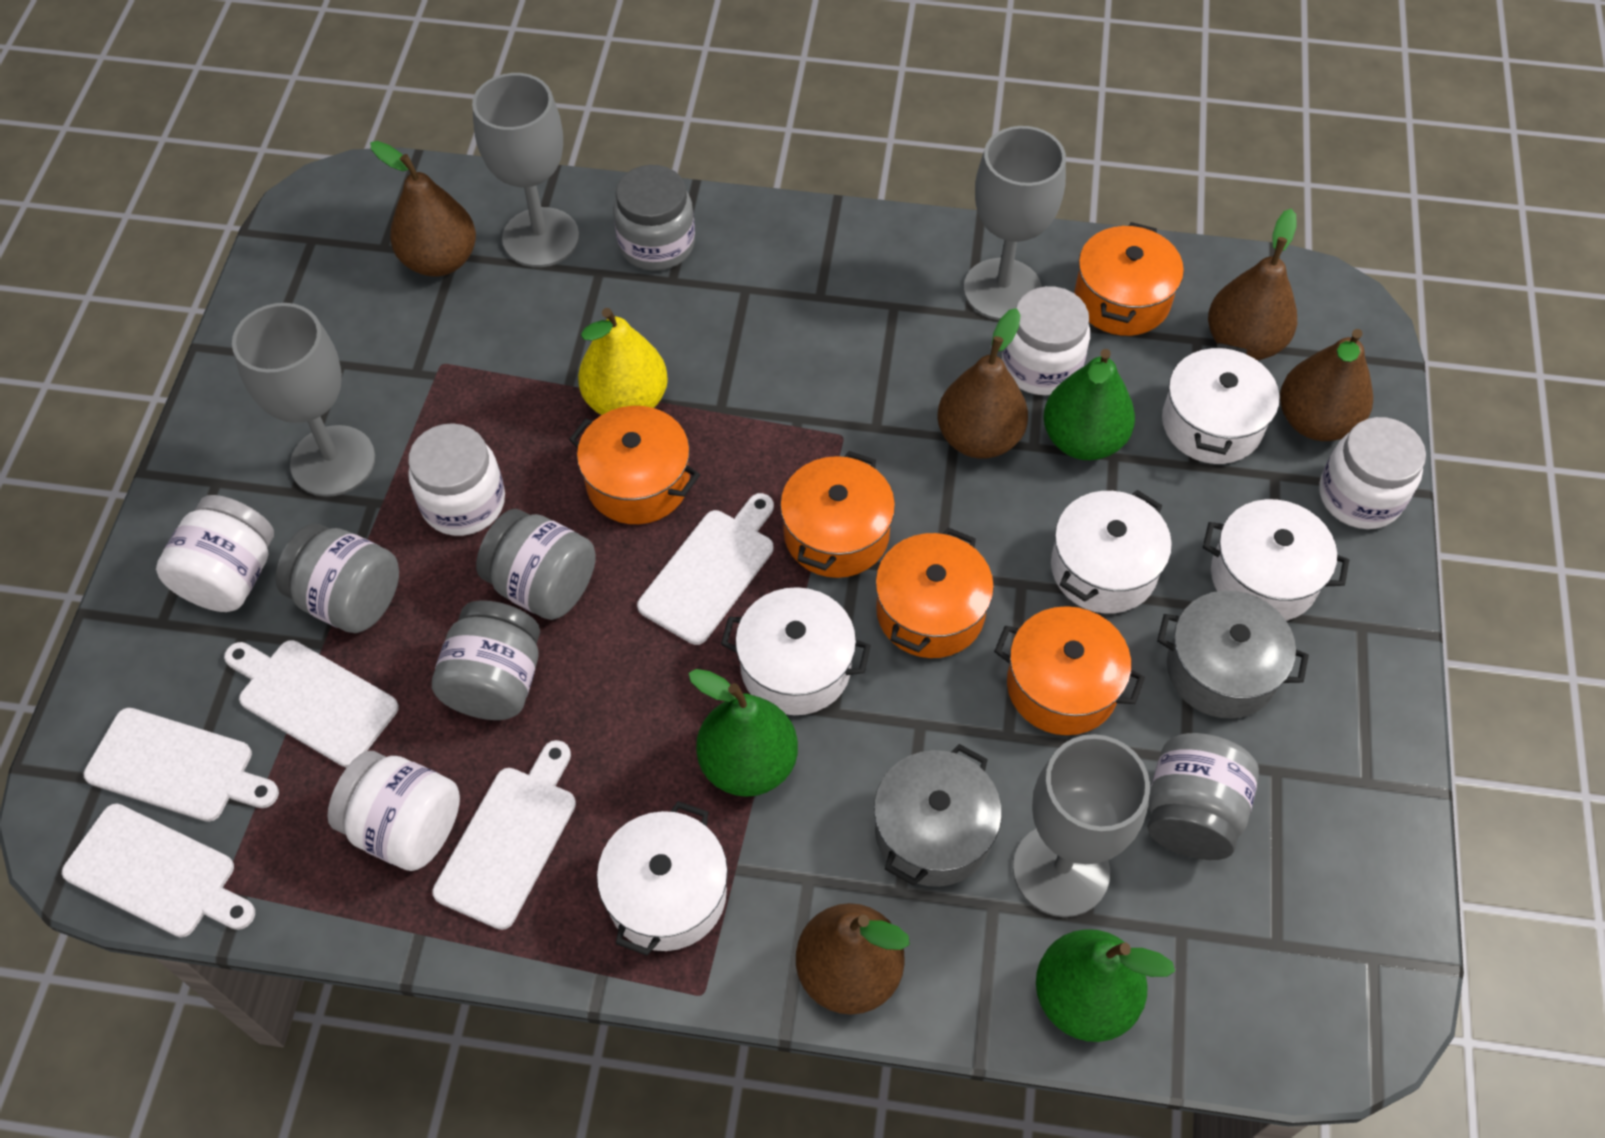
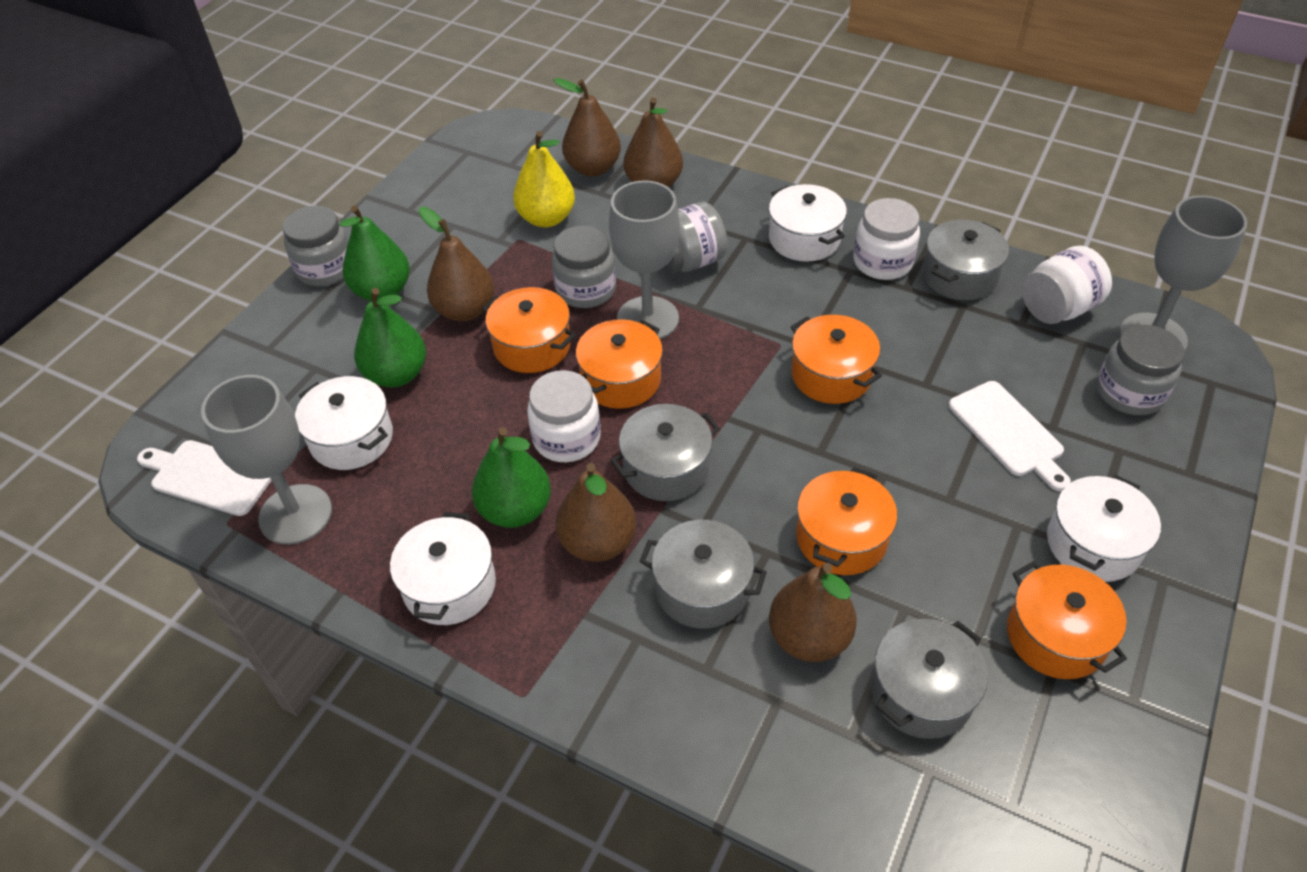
grey goblet: 4 -> 3
grey jar: 5 -> 4
grey pot: 2 -> 4
white cutting board: 5 -> 2
white jar: 5 -> 3
white pot: 5 -> 4

